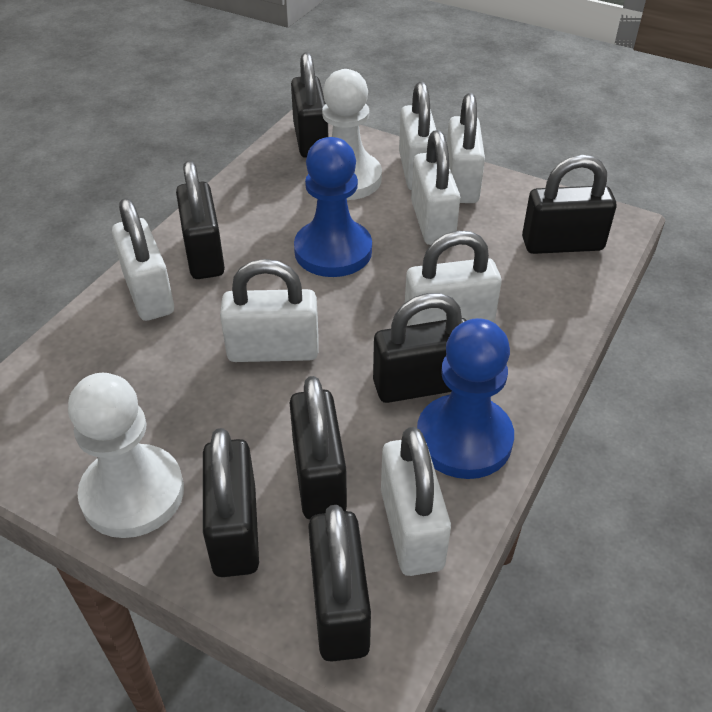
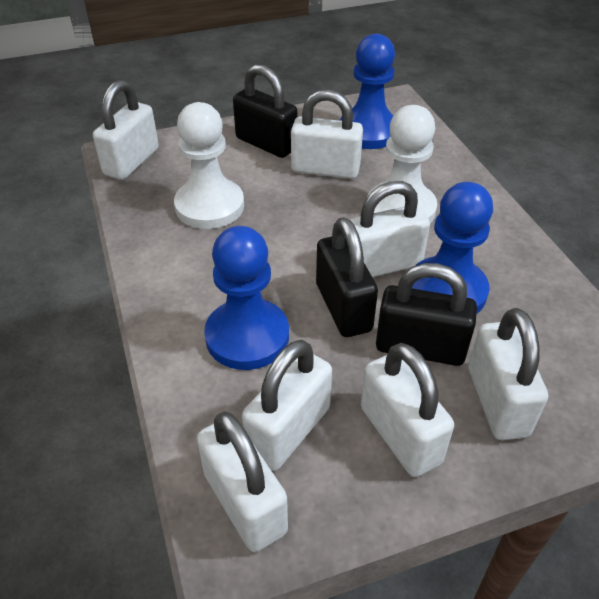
black padlock: 7 -> 3
blue pawn: 2 -> 3

